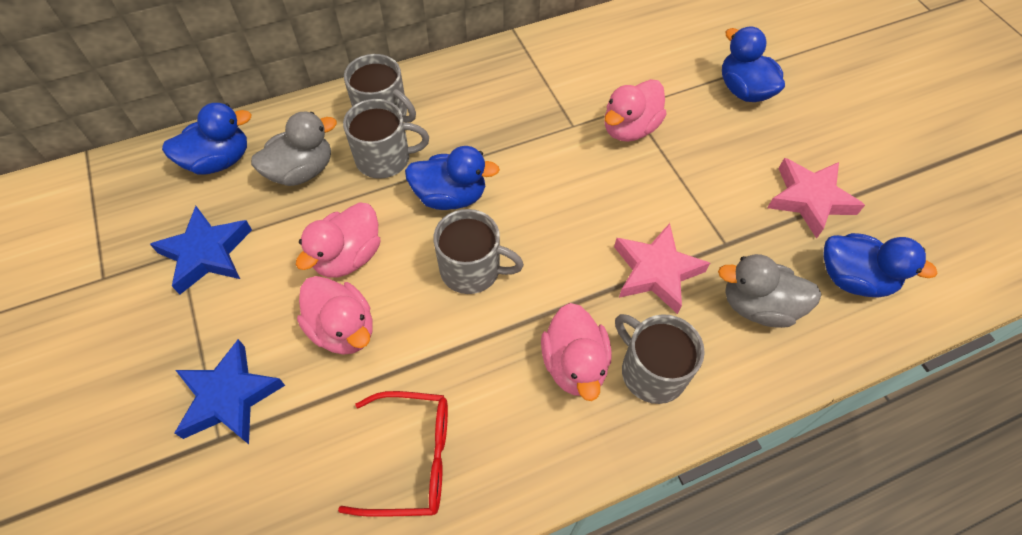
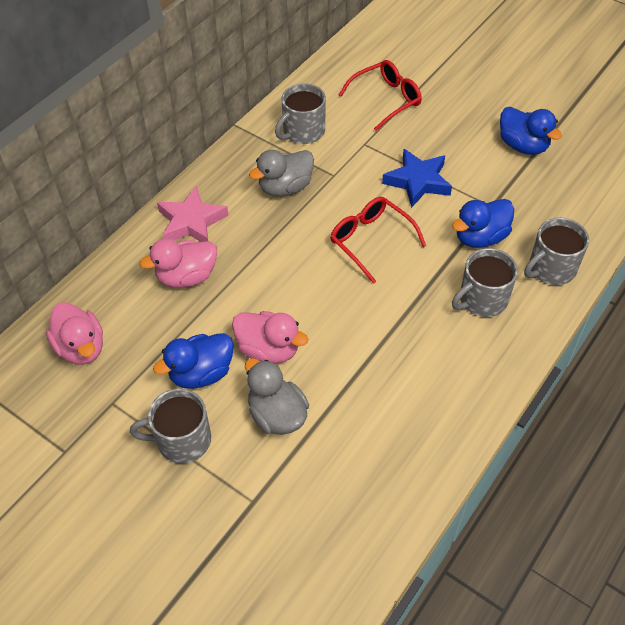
blue duck: 4 -> 3
blue star: 2 -> 1
pink duck: 4 -> 3
pink star: 2 -> 1
red glasses: 1 -> 2

